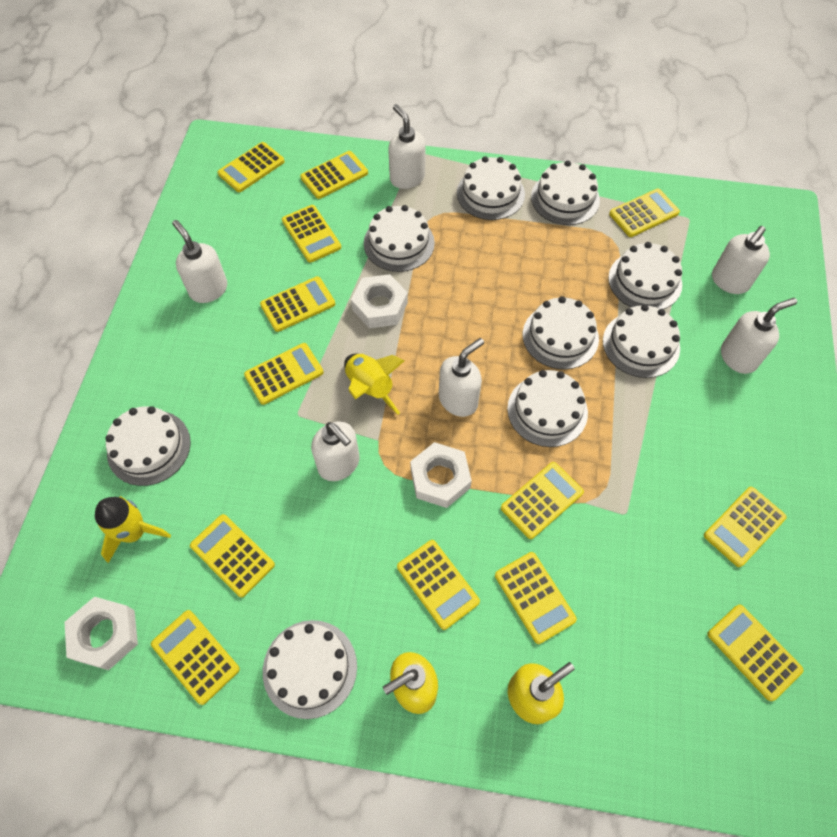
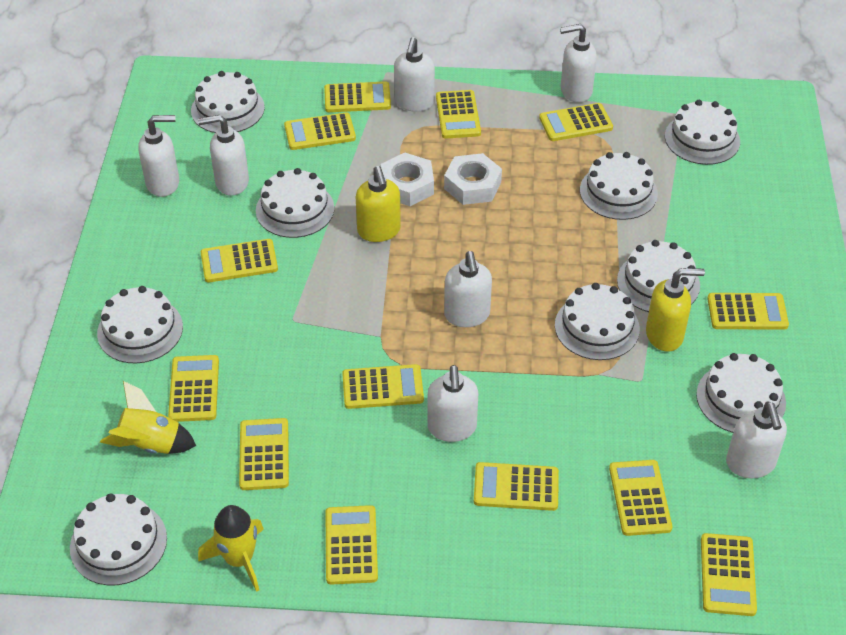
white nut: 3 -> 2
white soap dispenser: 6 -> 7

